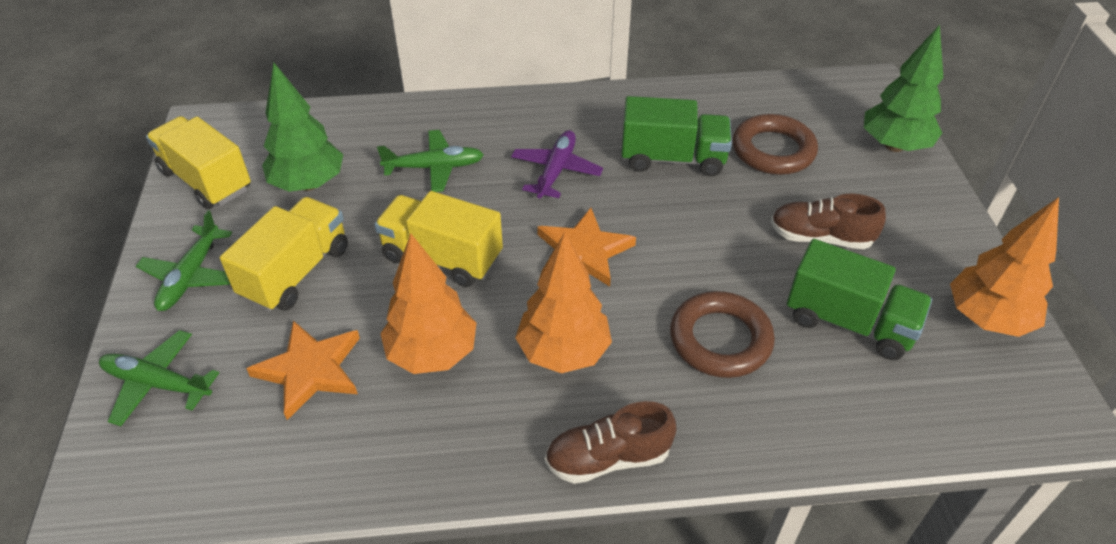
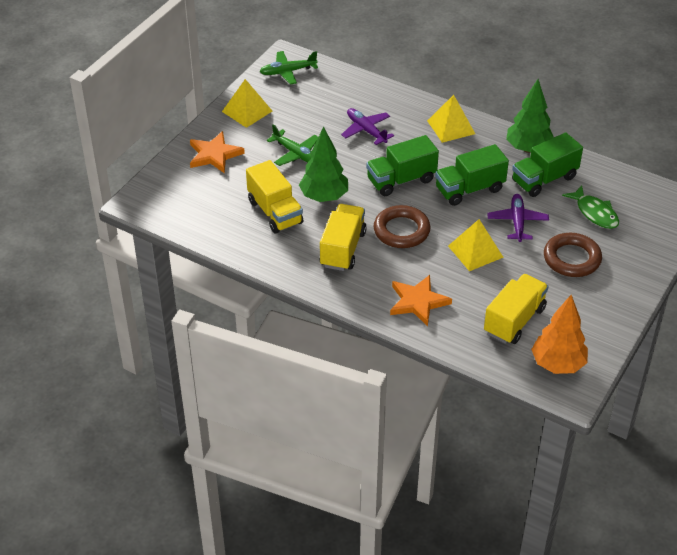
brown shoe: 2 -> 0
green fish: 0 -> 1
green plane: 3 -> 2
green truck: 2 -> 3
orange tree: 3 -> 1
purple plane: 1 -> 2
yellow pyramid: 0 -> 3

